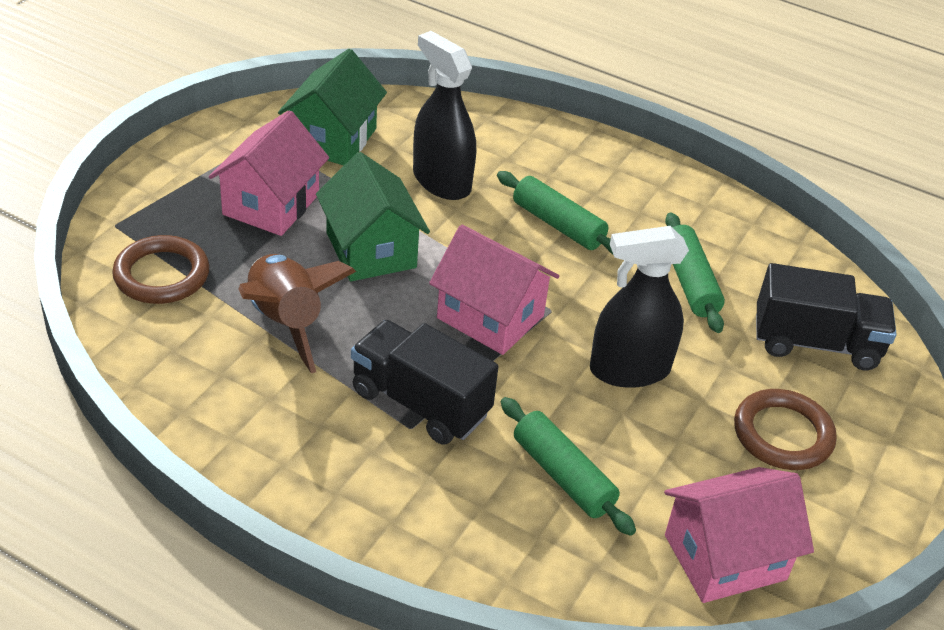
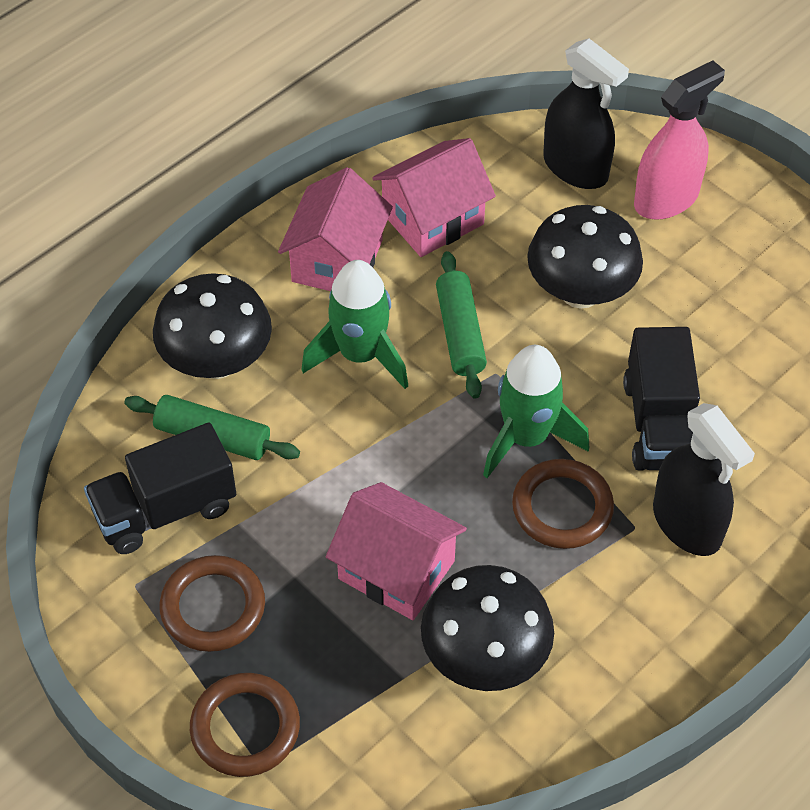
black mushroom: 0 -> 3
brown ring: 2 -> 3
brown rocket: 1 -> 0
green house: 2 -> 0
green rocket: 0 -> 2
green rolling pin: 3 -> 2
pink spray bottle: 0 -> 1

